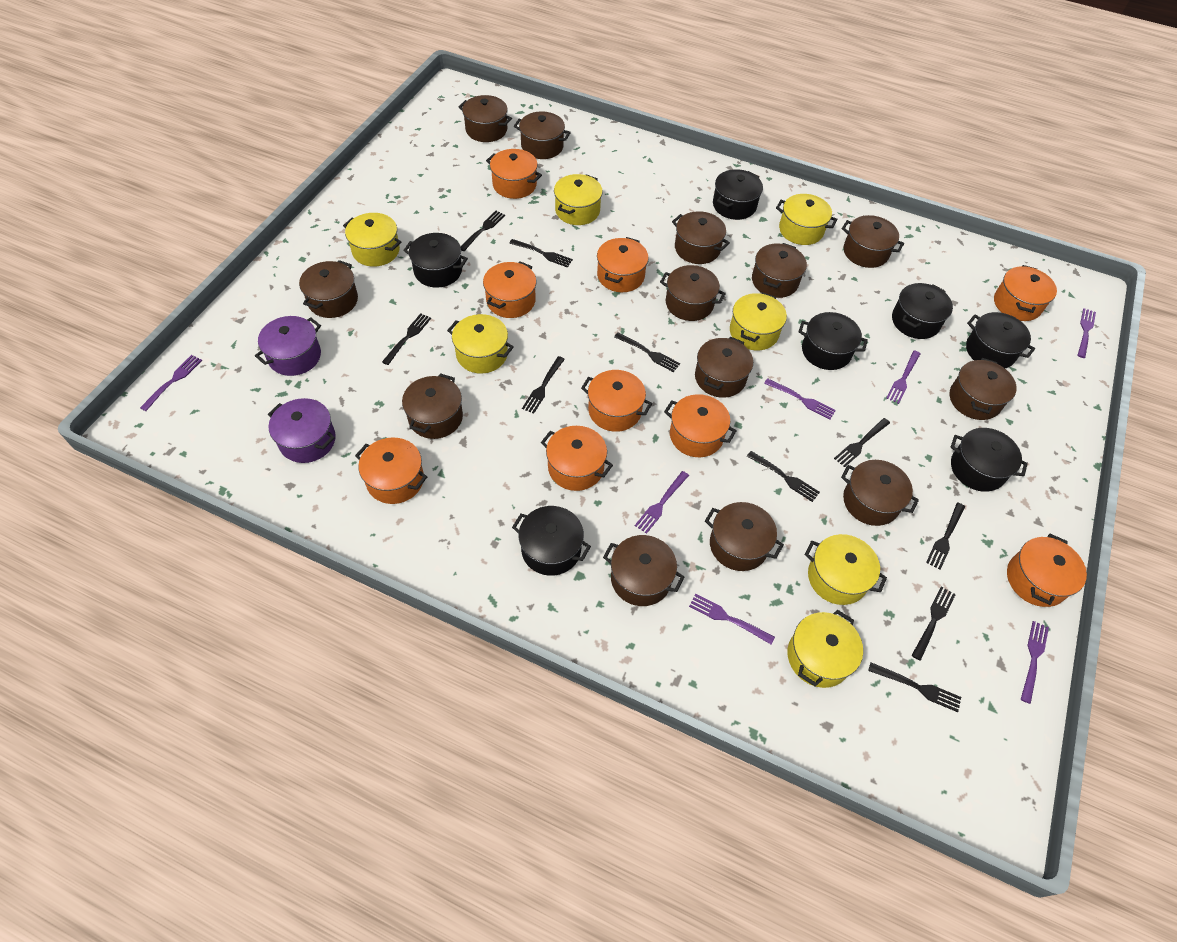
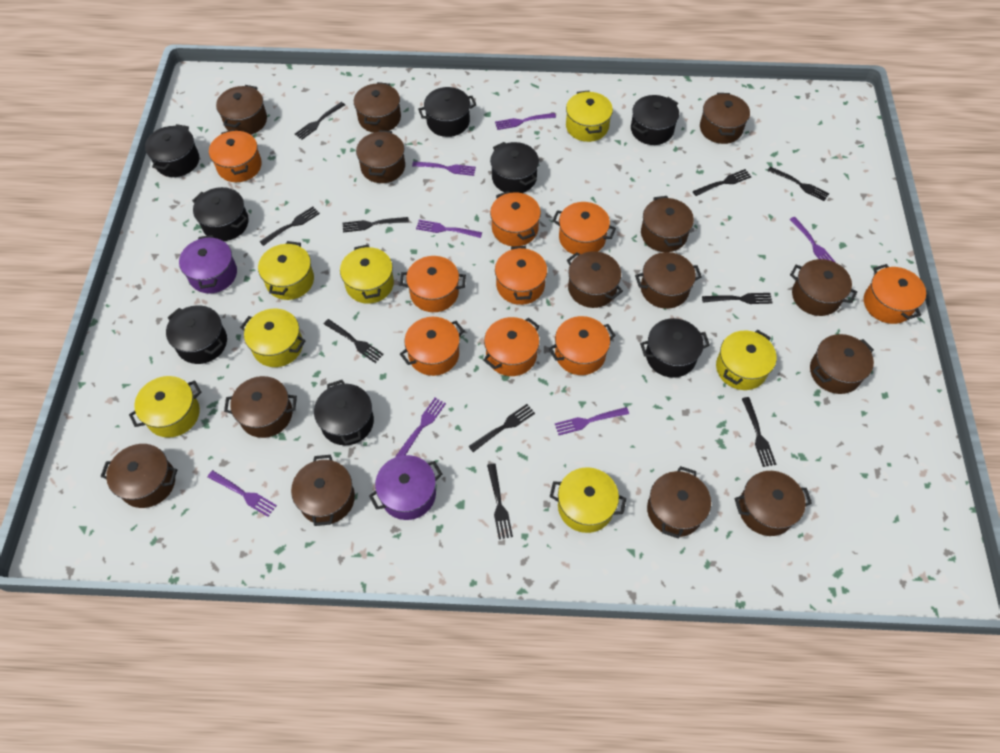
black pot: 7 -> 8
brown pot: 13 -> 14

